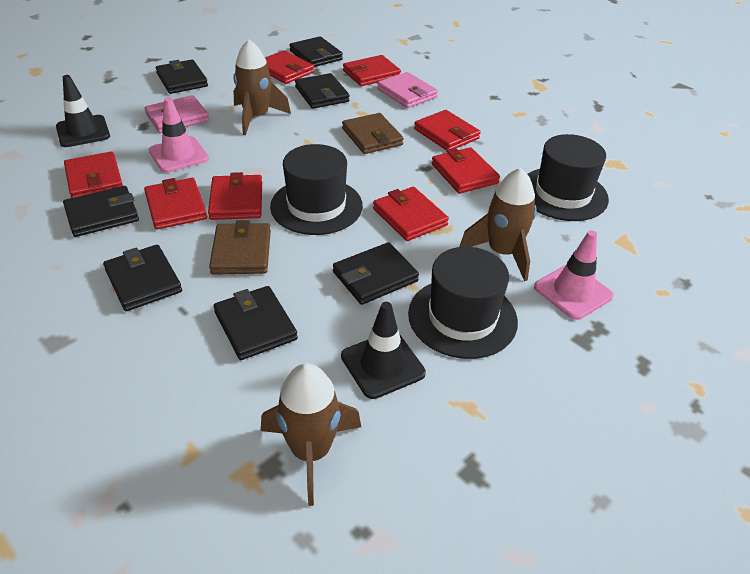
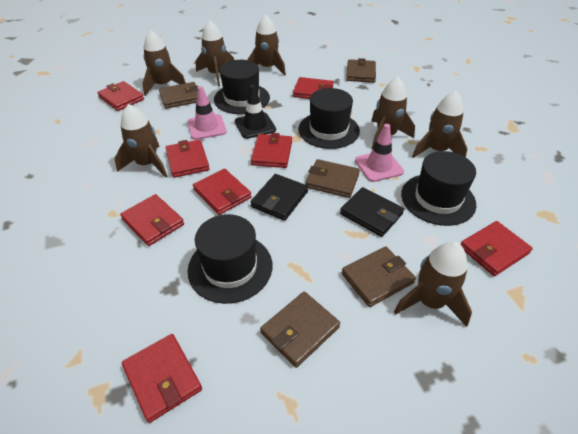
black hat: 3 -> 4
black traffic cone: 2 -> 1
black wallet: 7 -> 2
brown rocket: 3 -> 7
brown wallet: 2 -> 5
pink wallet: 2 -> 0

